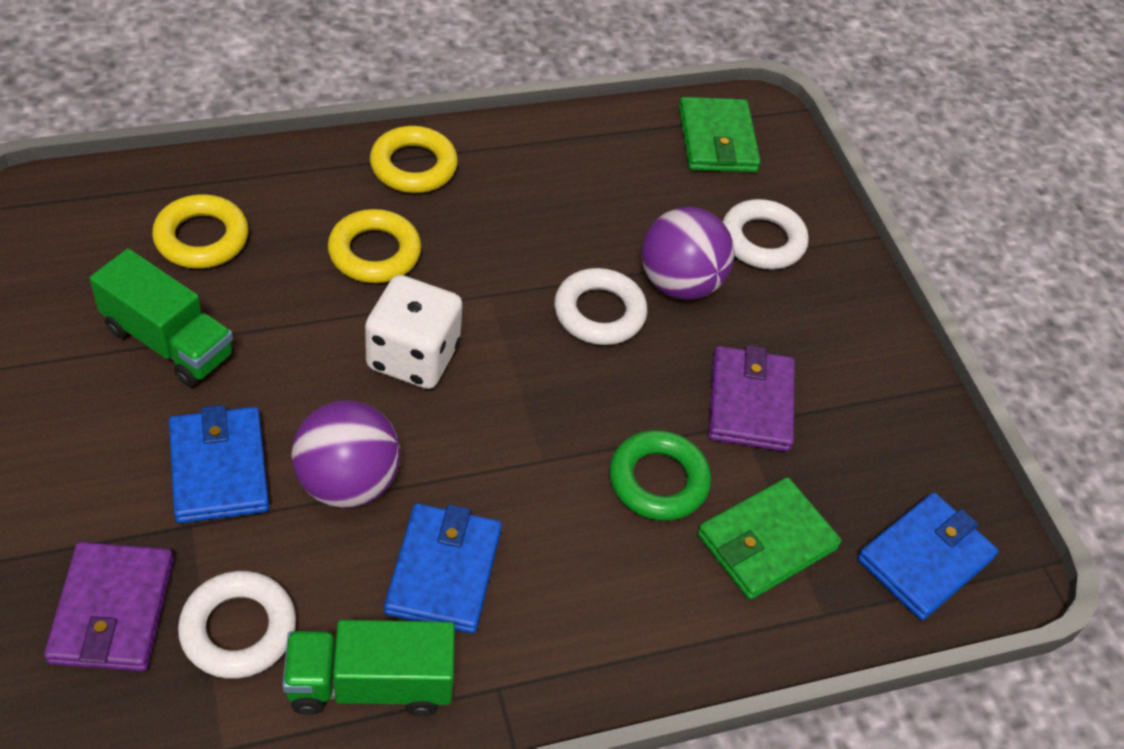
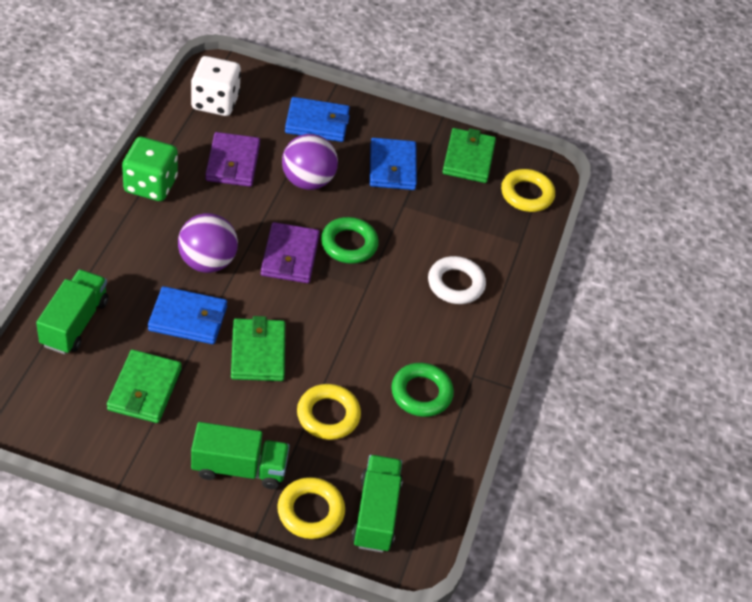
green dice: 0 -> 1
green ring: 1 -> 2
green truck: 2 -> 3
green wallet: 2 -> 3
white ring: 3 -> 1

